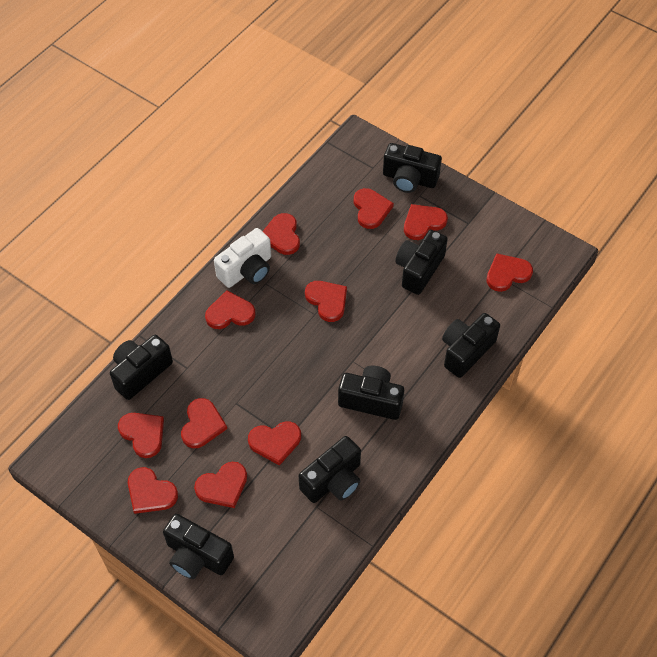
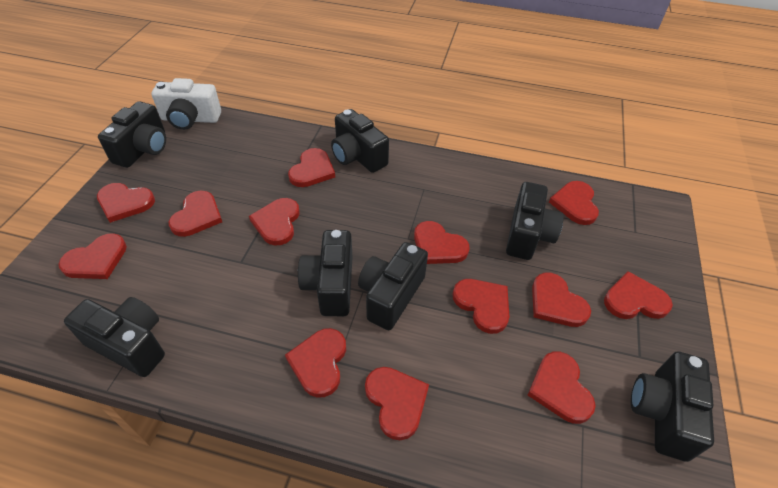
red heart: 11 -> 13

